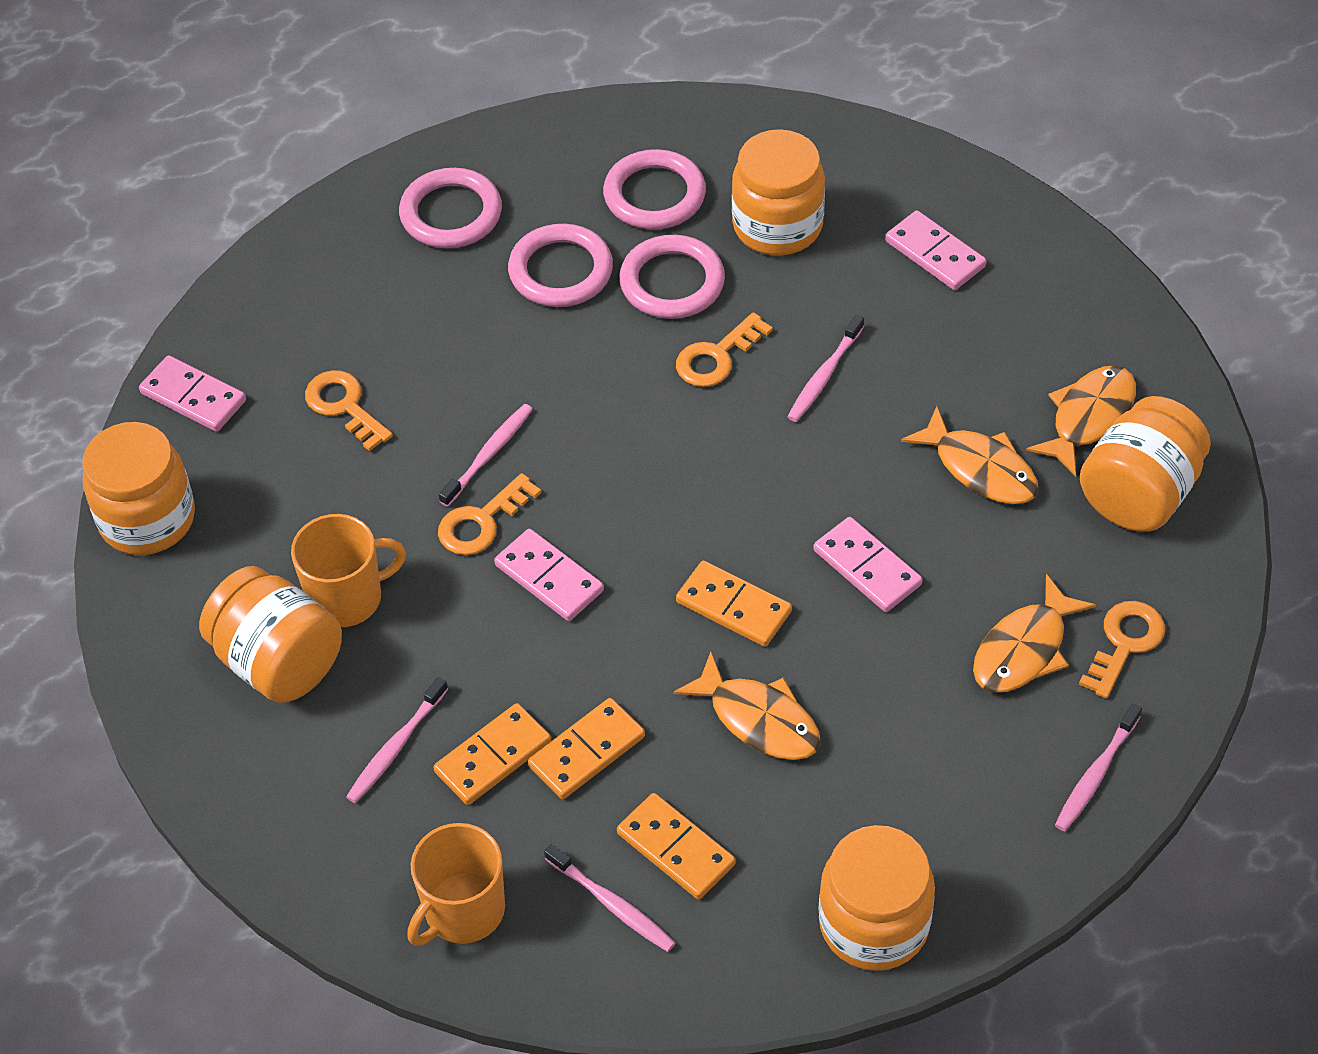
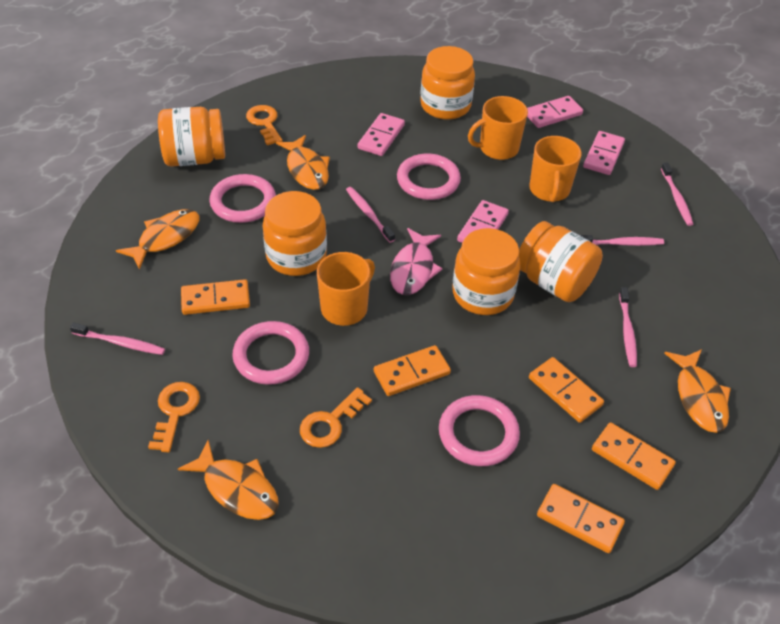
orange domino: 4 -> 5
orange key: 4 -> 3
orange mug: 2 -> 3
pink fish: 0 -> 1

